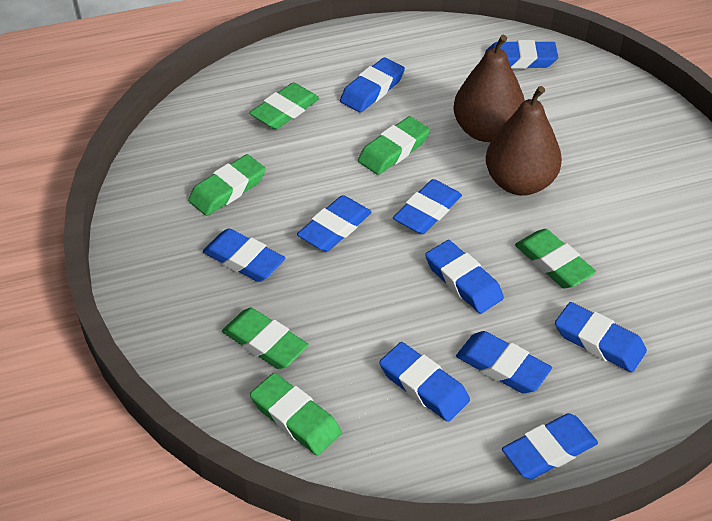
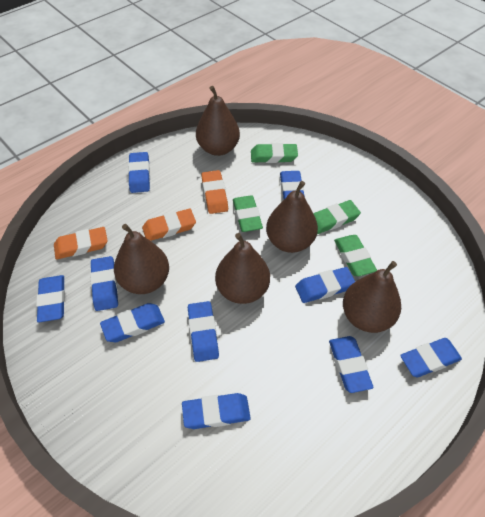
brown pear: 2 -> 5
green eraser: 6 -> 4
orange eraser: 0 -> 3

